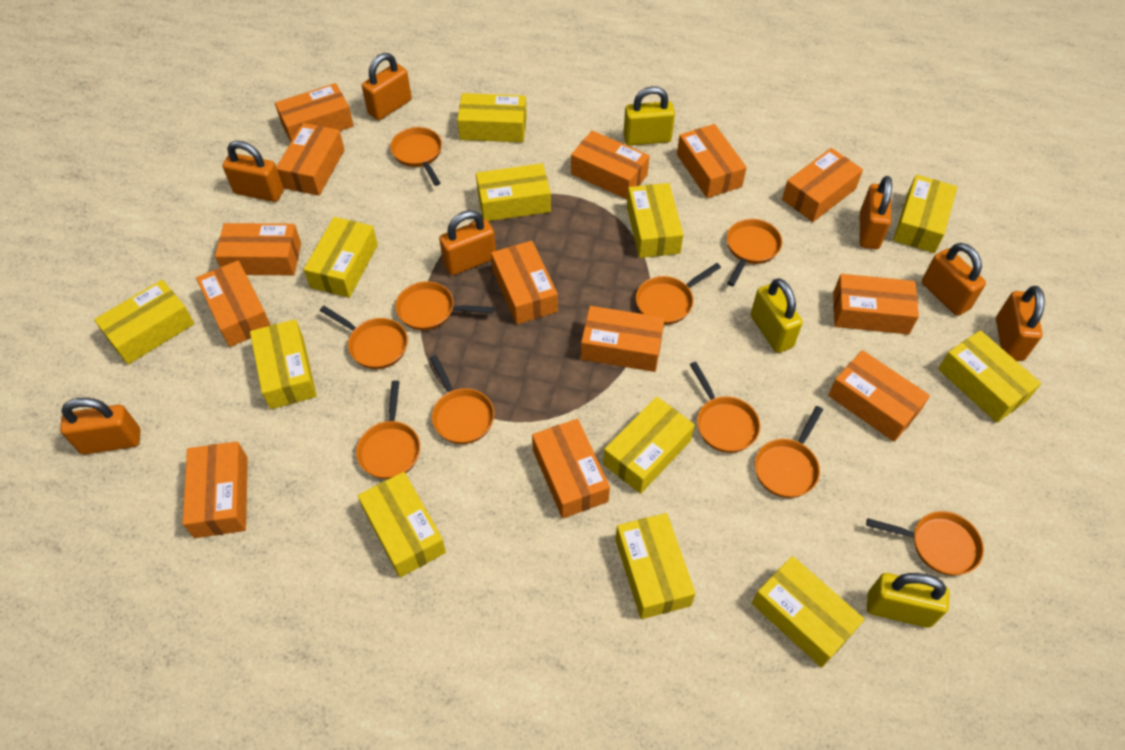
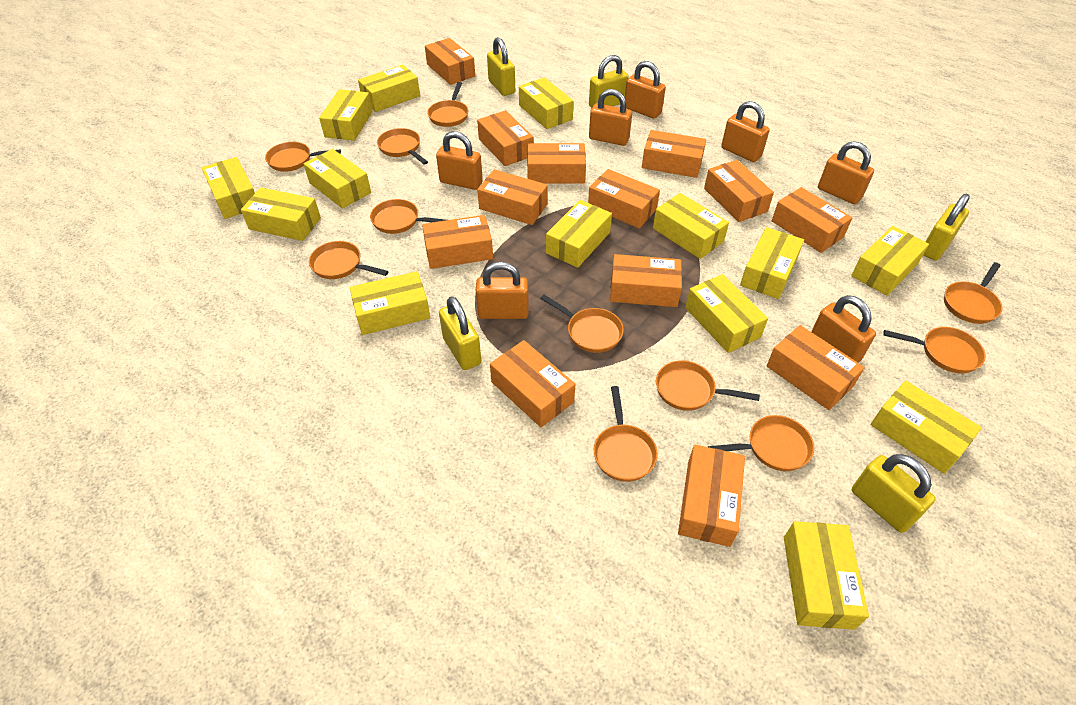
orange pan: 10 -> 11
yellow box: 12 -> 14
yellow padlock: 3 -> 5

